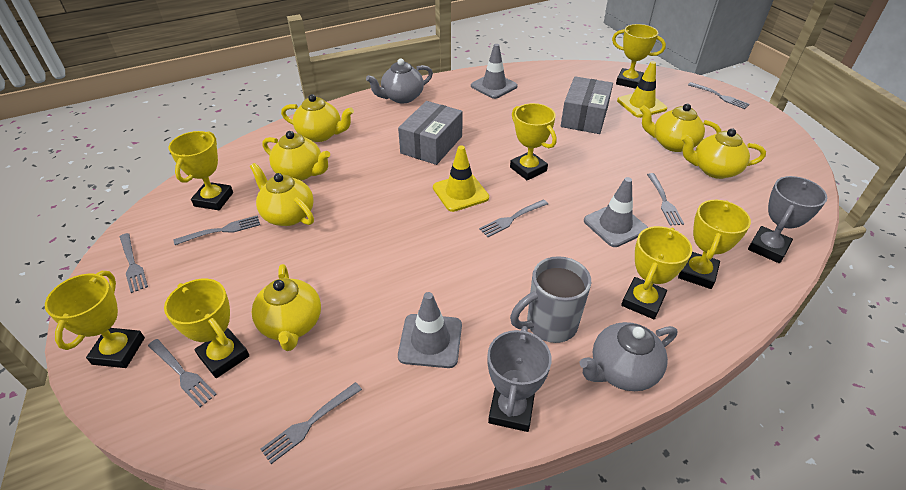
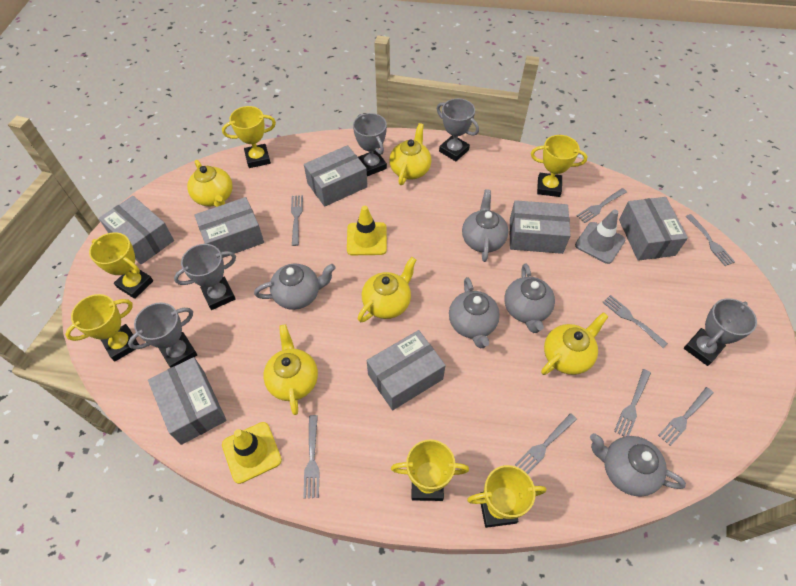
grey box: 2 -> 7
grey fork: 7 -> 8
grey mug: 1 -> 0
grey teapot: 2 -> 5
grey traffic cone: 3 -> 1
grey trophy: 2 -> 5
yellow teapot: 6 -> 5
yellow trophy: 7 -> 6

